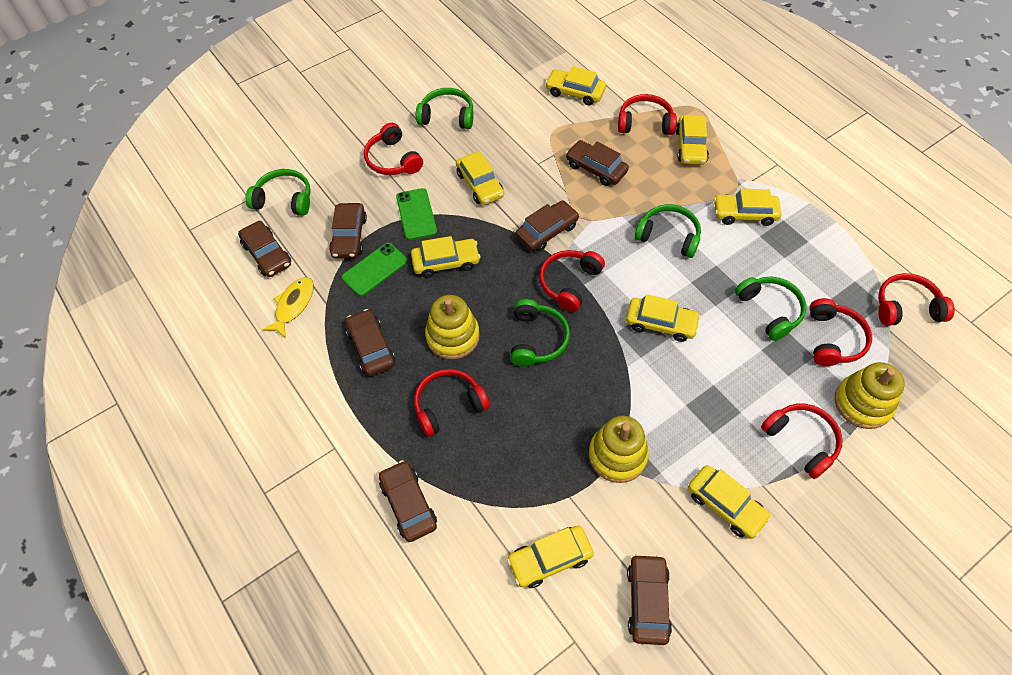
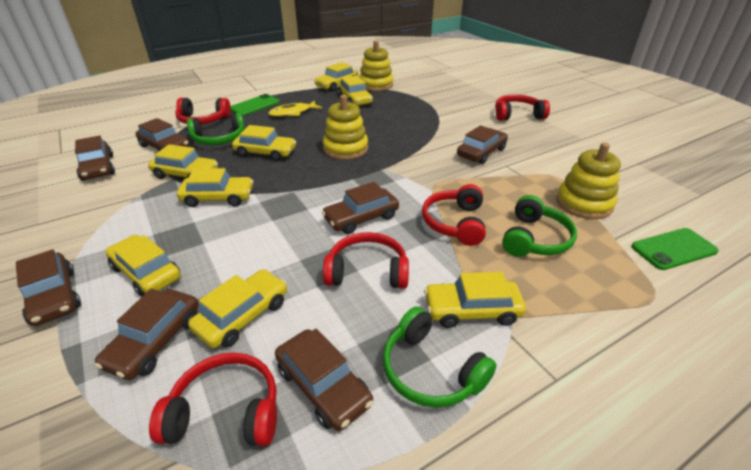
green headphones: 5 -> 3
red headphones: 7 -> 5

